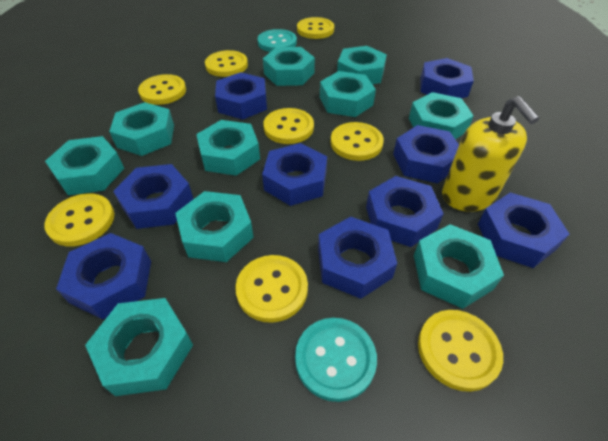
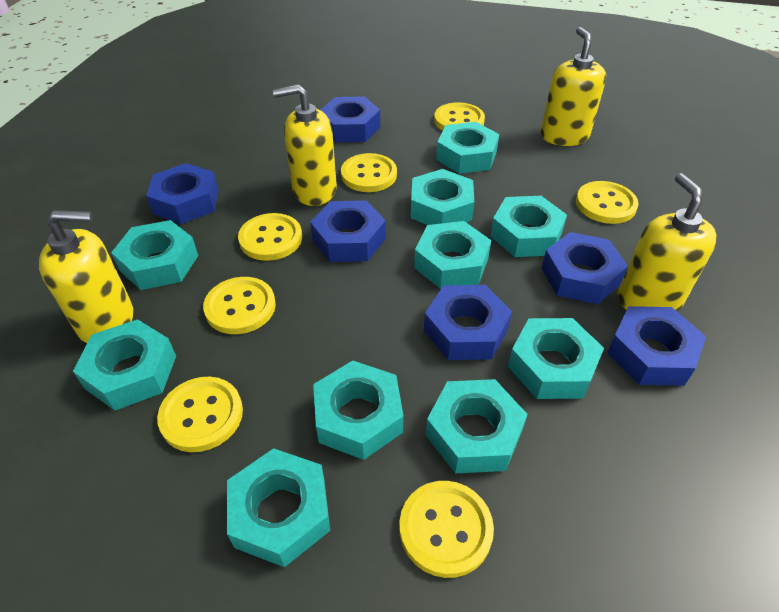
blue nut: 9 -> 6
turquoise button: 2 -> 0
yellow button: 8 -> 7
yellow soap dispenser: 1 -> 4

